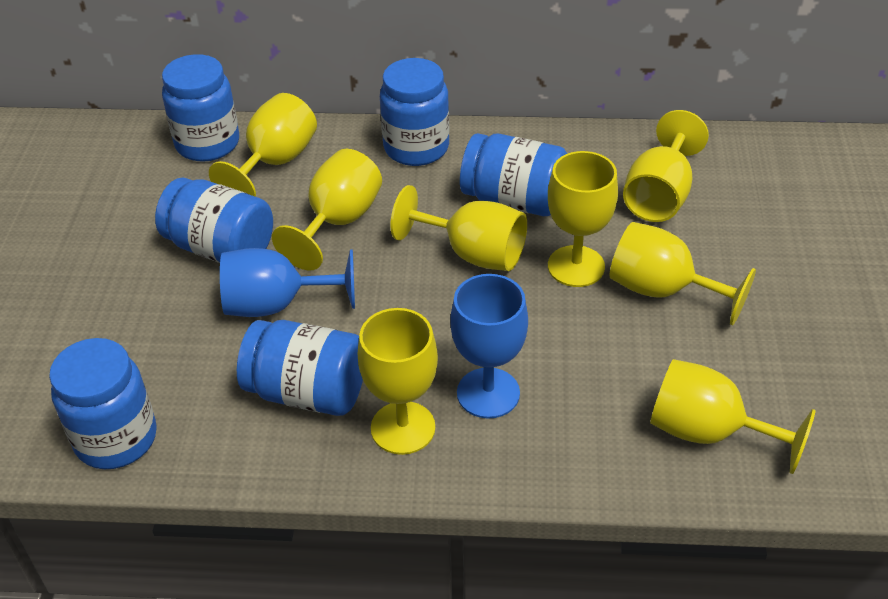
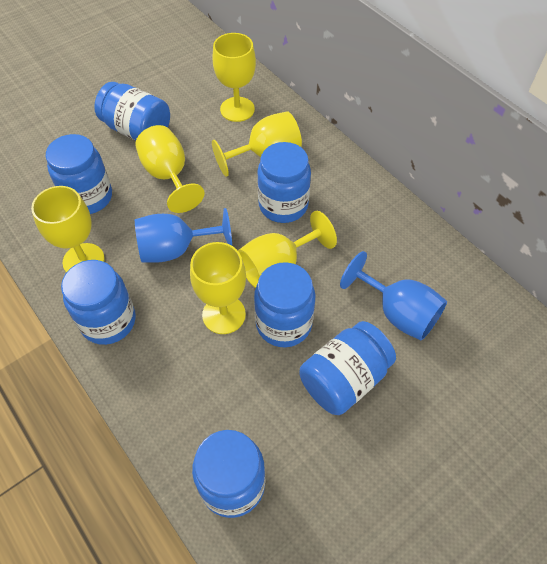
blue jar: 6 -> 7
yellow goblet: 8 -> 6

